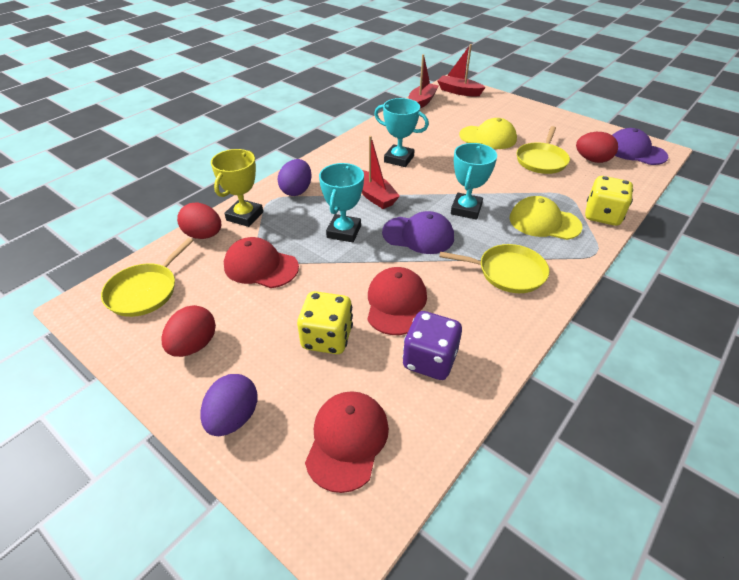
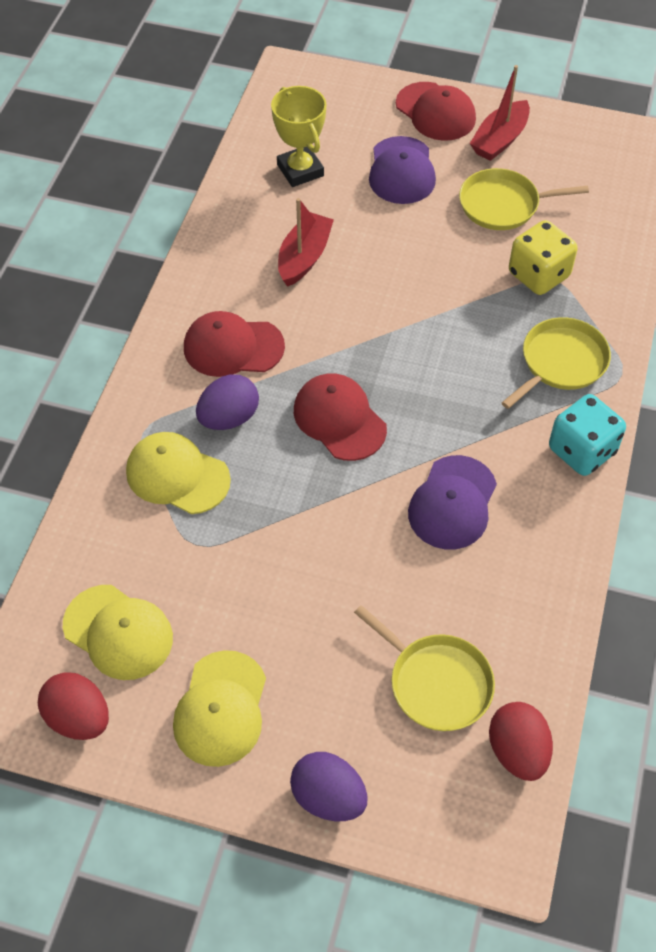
purple dice: 1 -> 0
red boat: 3 -> 2
red egg: 3 -> 2
turquoise dice: 0 -> 1
turquoise trophy: 3 -> 0
yellow cap: 2 -> 3
yellow dice: 2 -> 1

